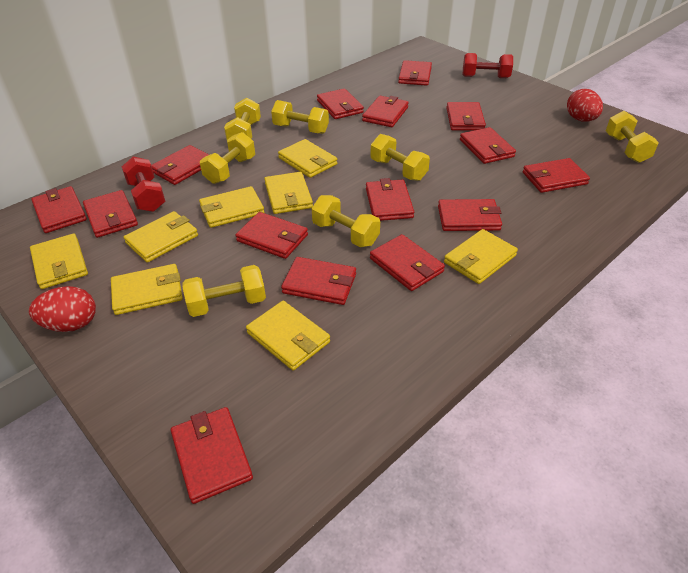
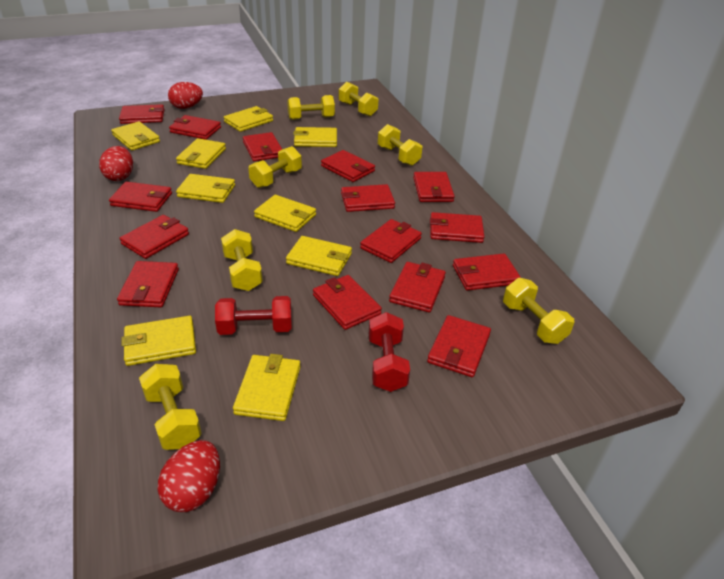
red egg: 2 -> 3
yellow wallet: 8 -> 9

